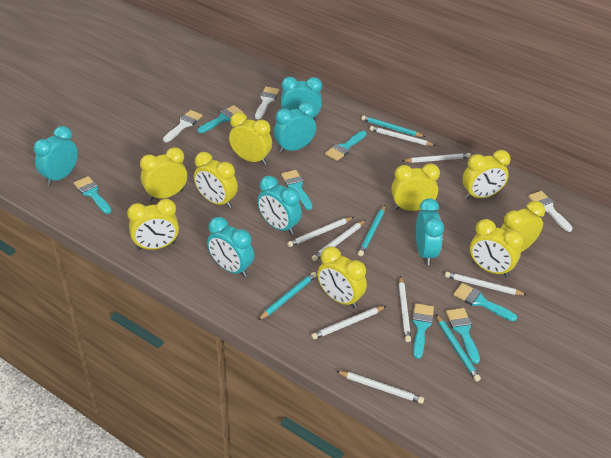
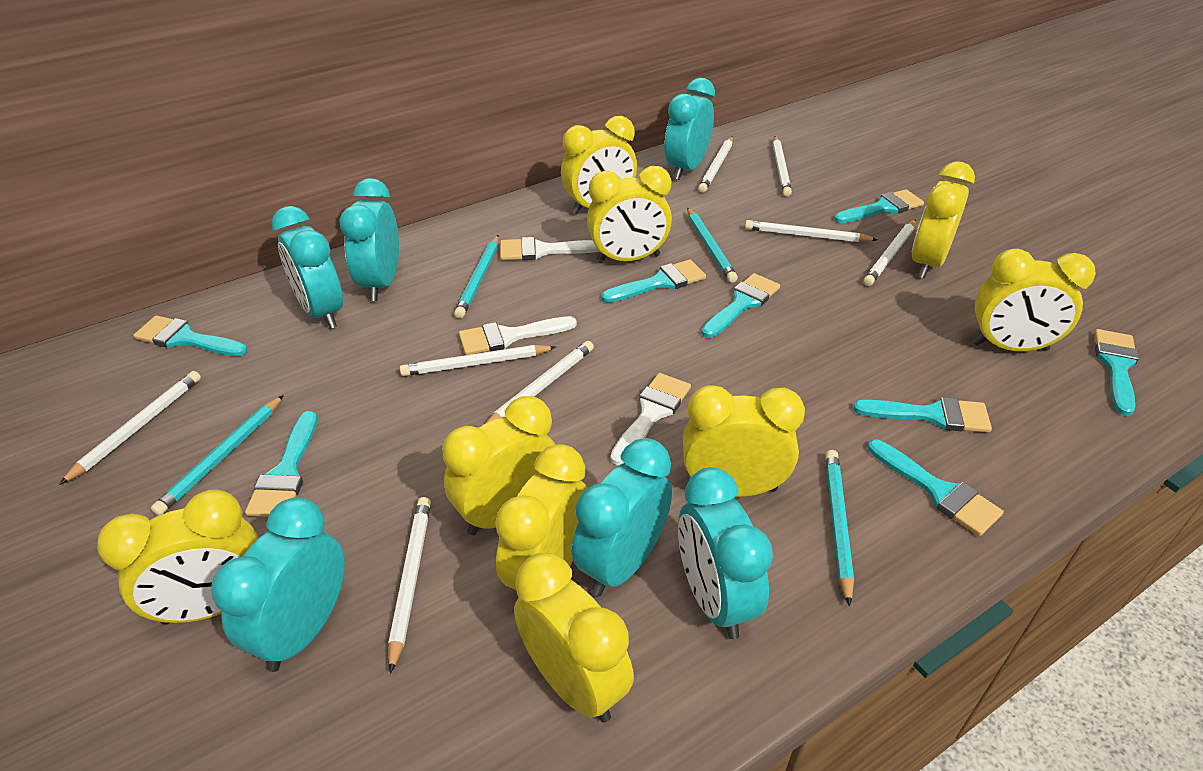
turquoise brush: 7 -> 8

